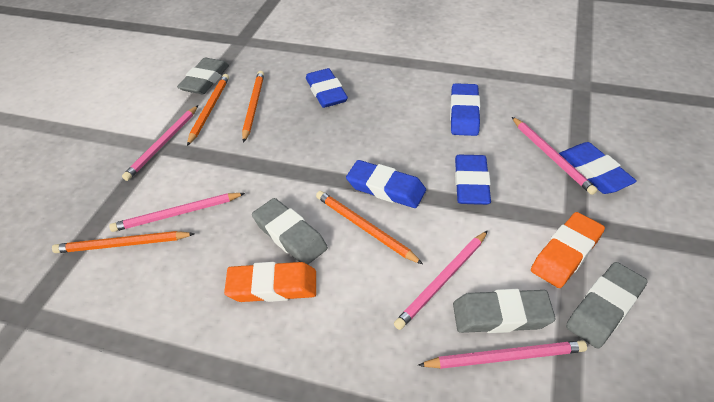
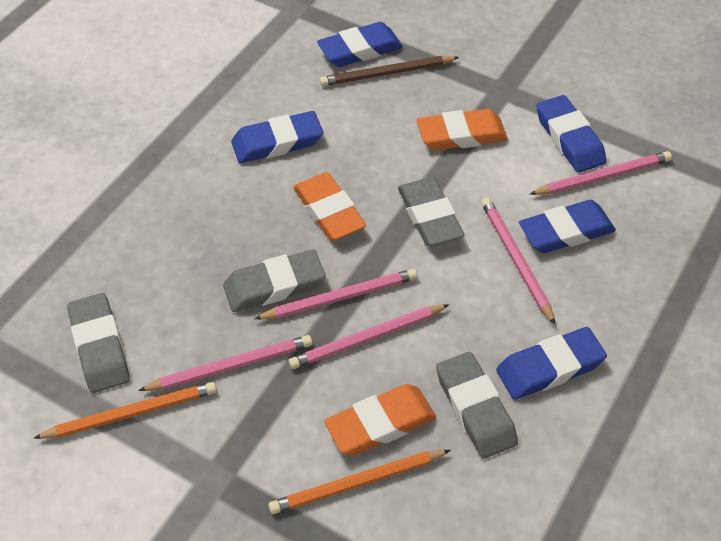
brown pencil: 0 -> 1
orange eraser: 2 -> 3
orange pencil: 4 -> 2

